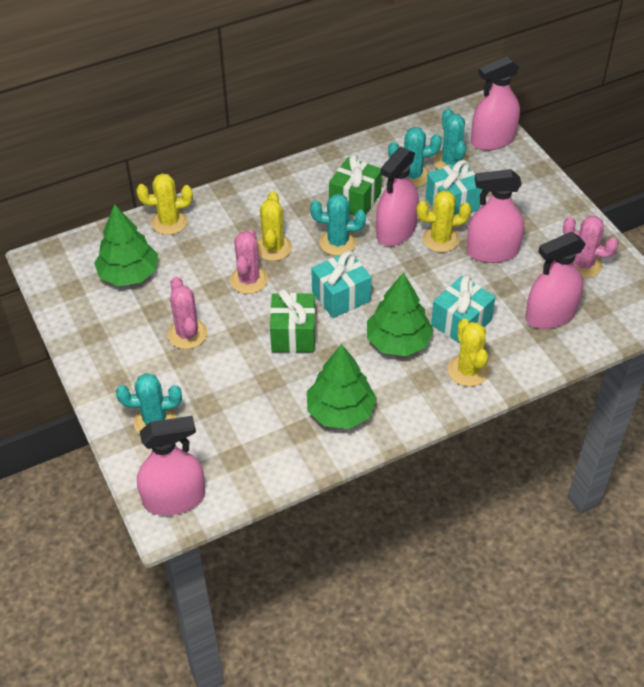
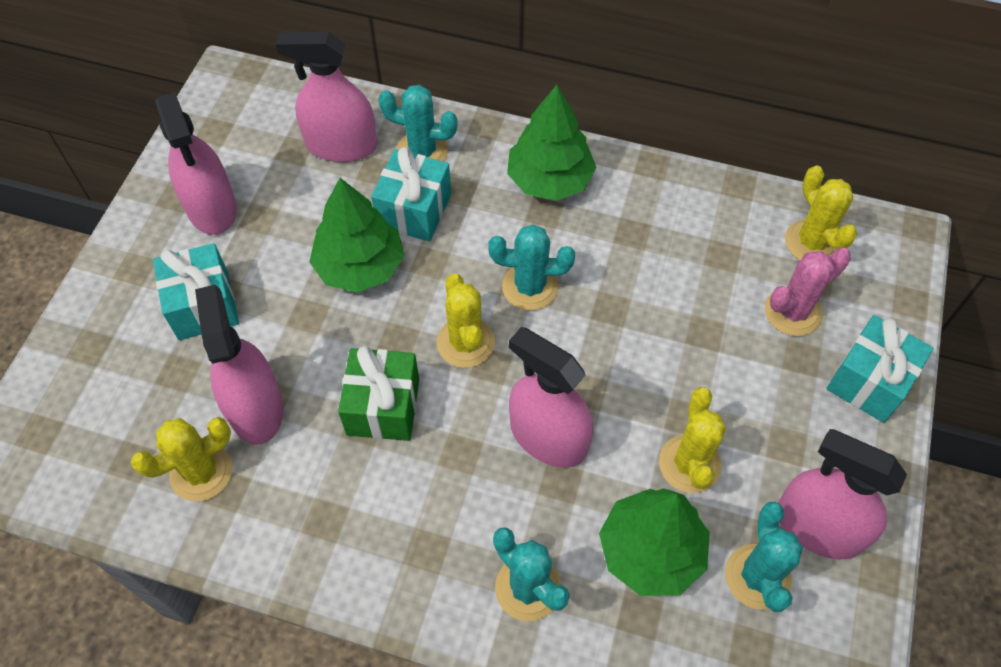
green gift: 2 -> 1
pink cactus: 3 -> 1

